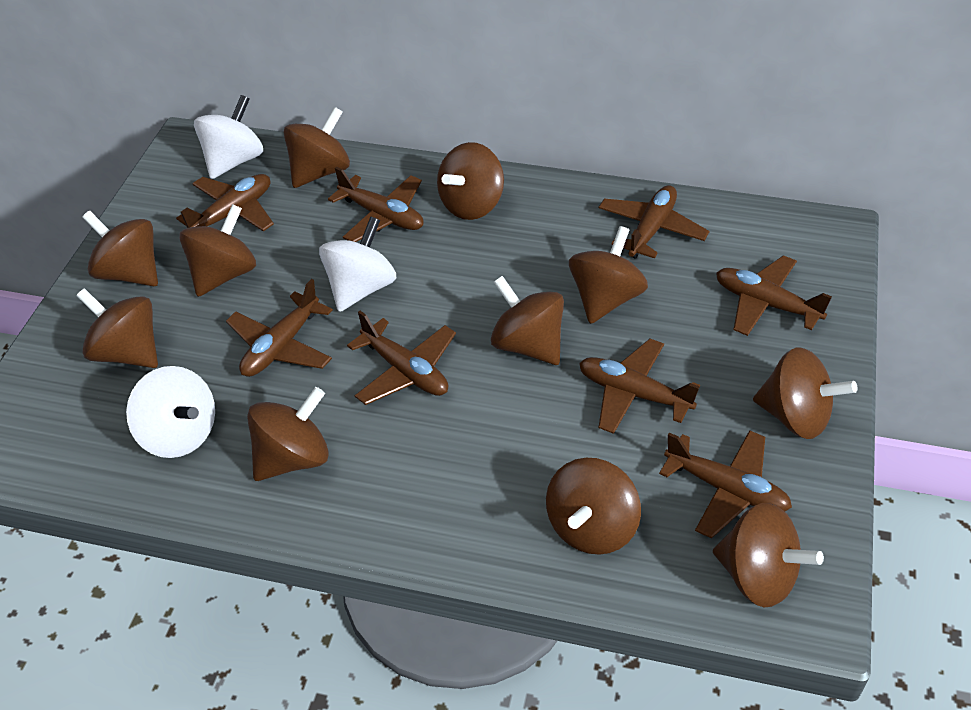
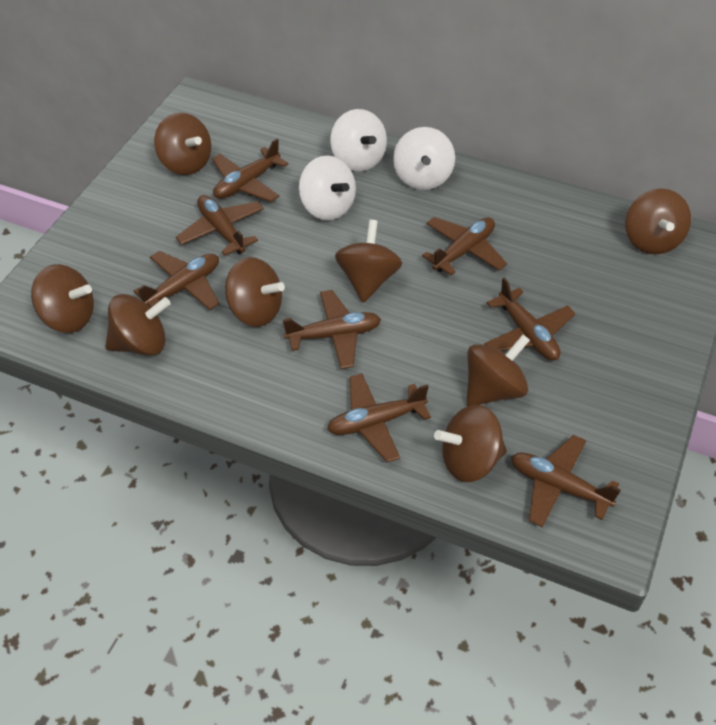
brown spinning top: 11 -> 8

